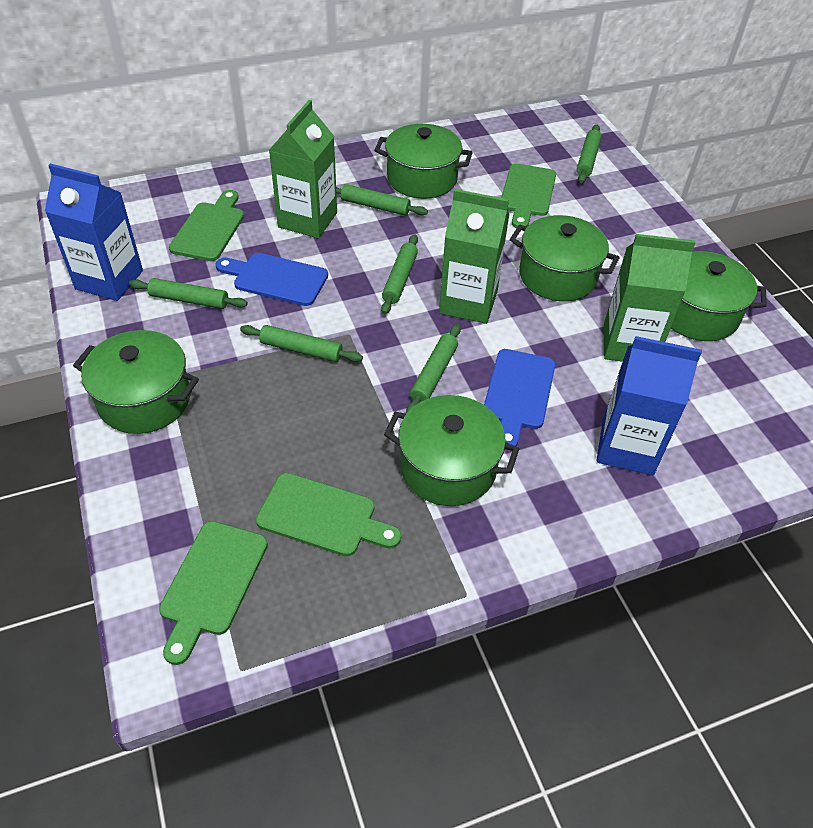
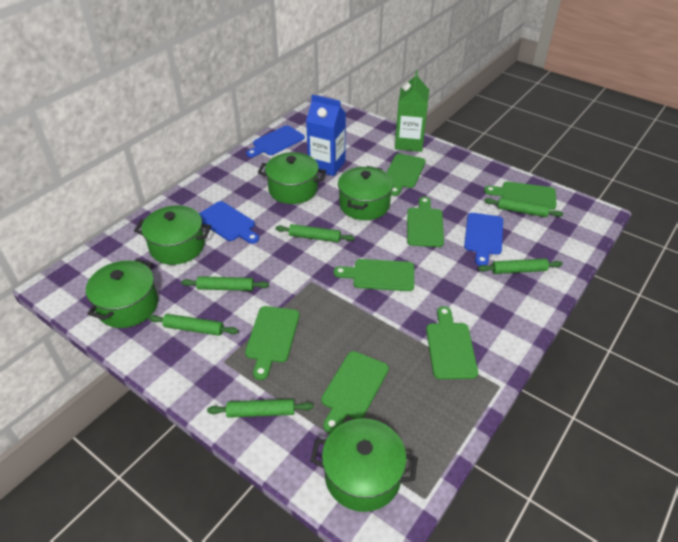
blue carton: 2 -> 1
blue cutting board: 2 -> 3
green carton: 3 -> 1
green cutting board: 4 -> 7

